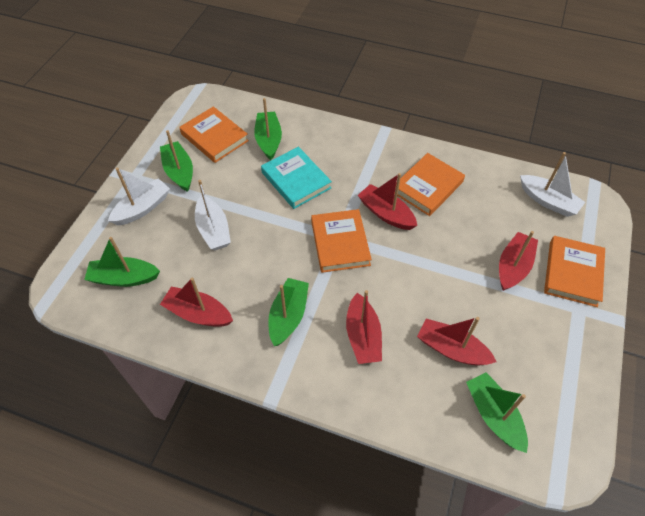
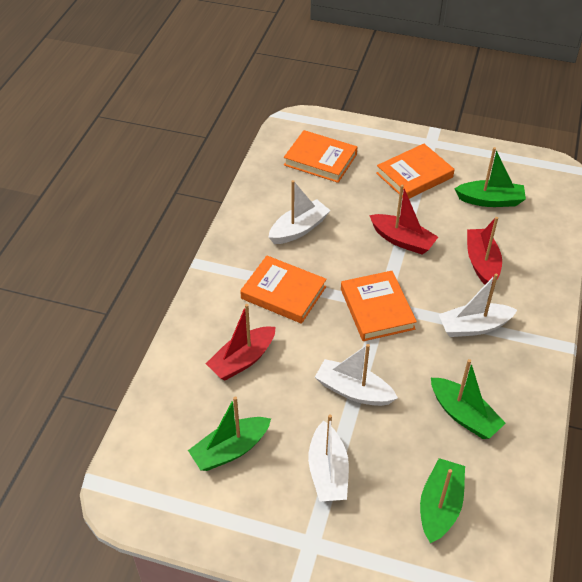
green boat: 5 -> 4
red boat: 5 -> 3
turquoise book: 1 -> 0
white boat: 3 -> 4

